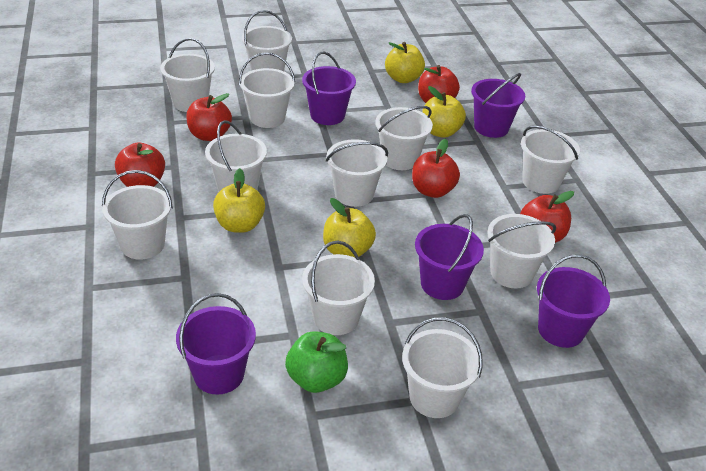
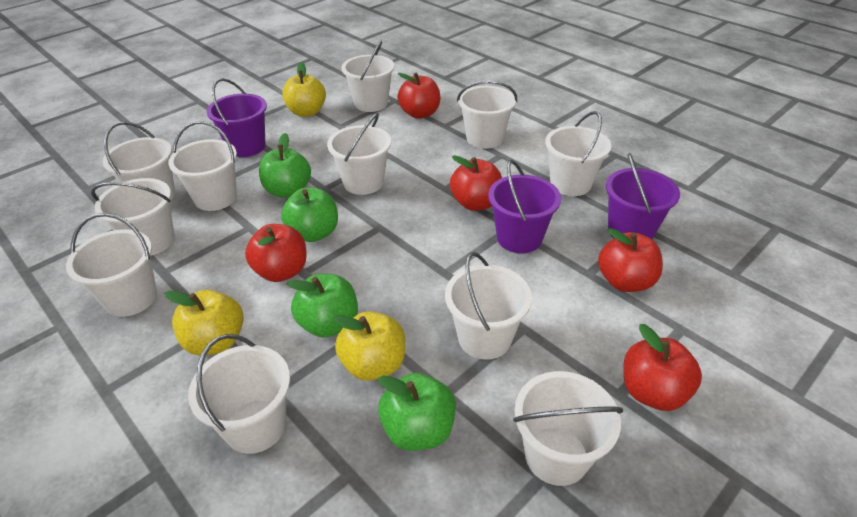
green apple: 1 -> 4
purple bucket: 5 -> 3
yellow apple: 4 -> 3

